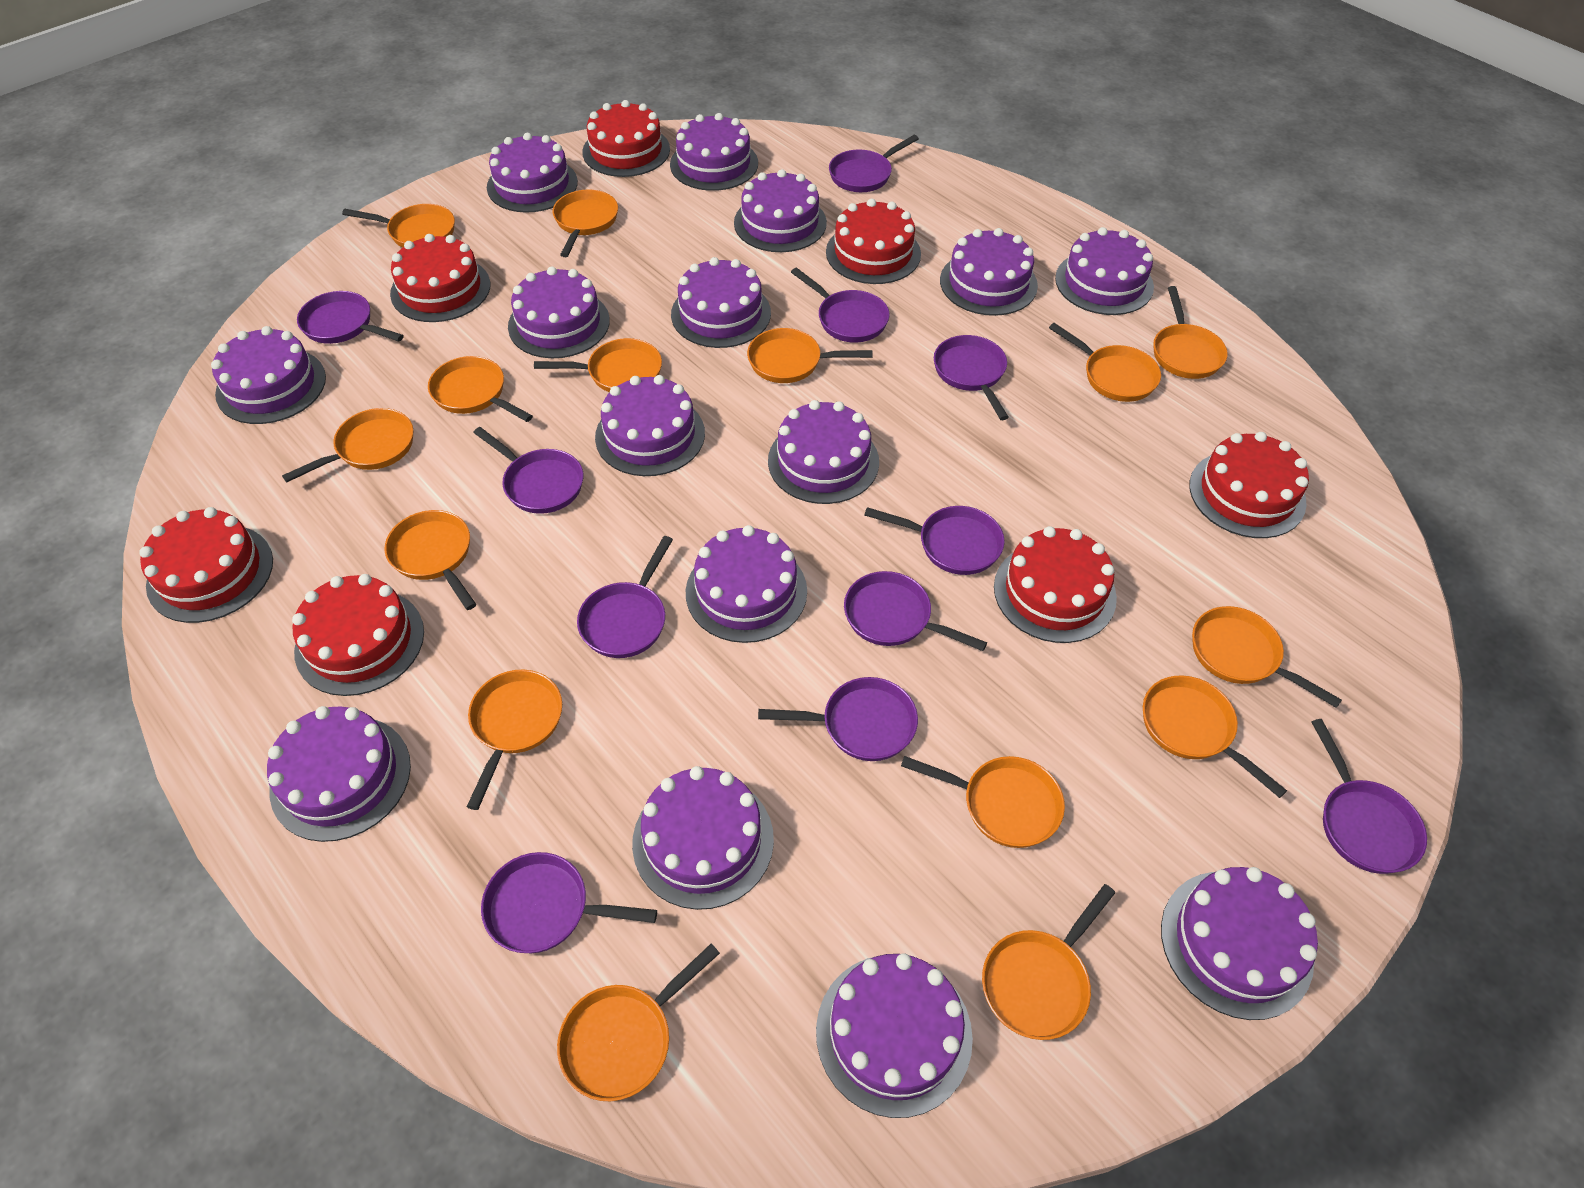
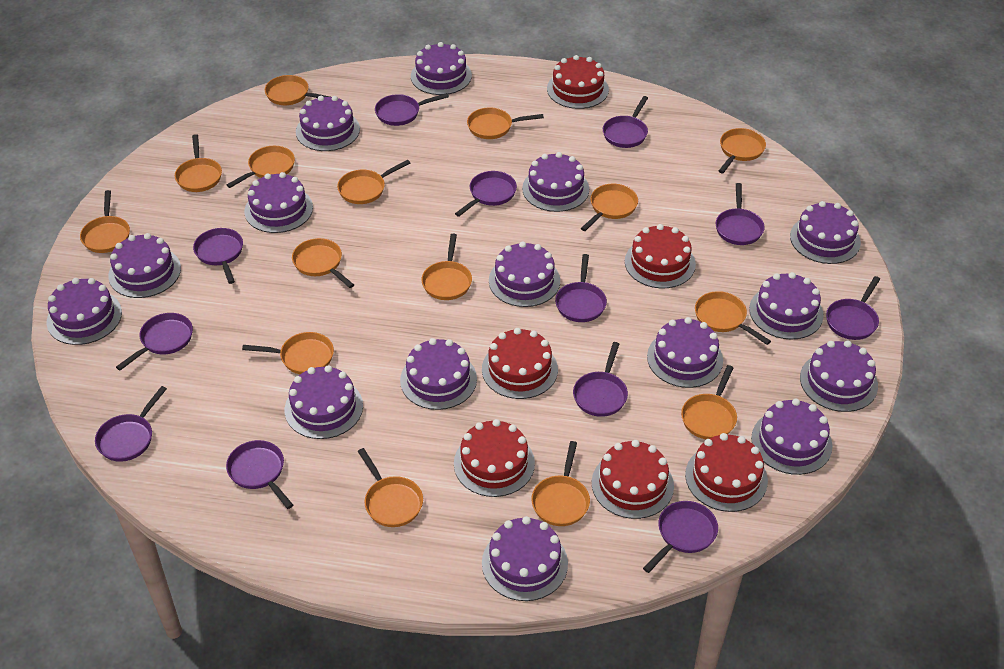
purple pan: 11 -> 12
red cake: 7 -> 6

